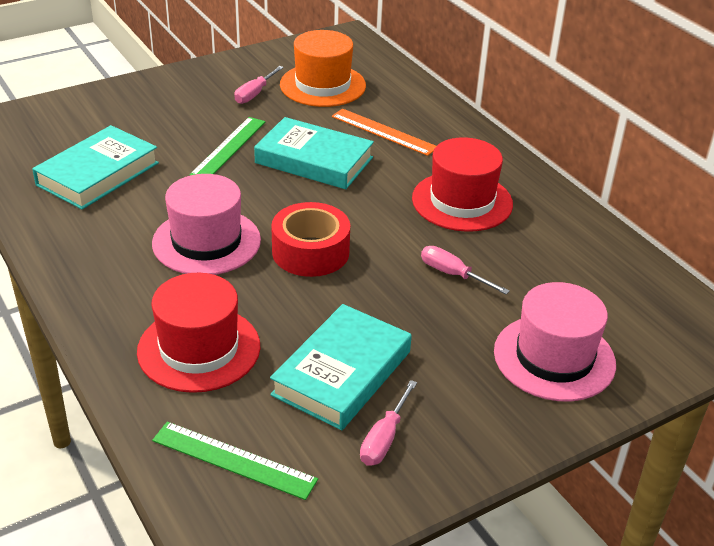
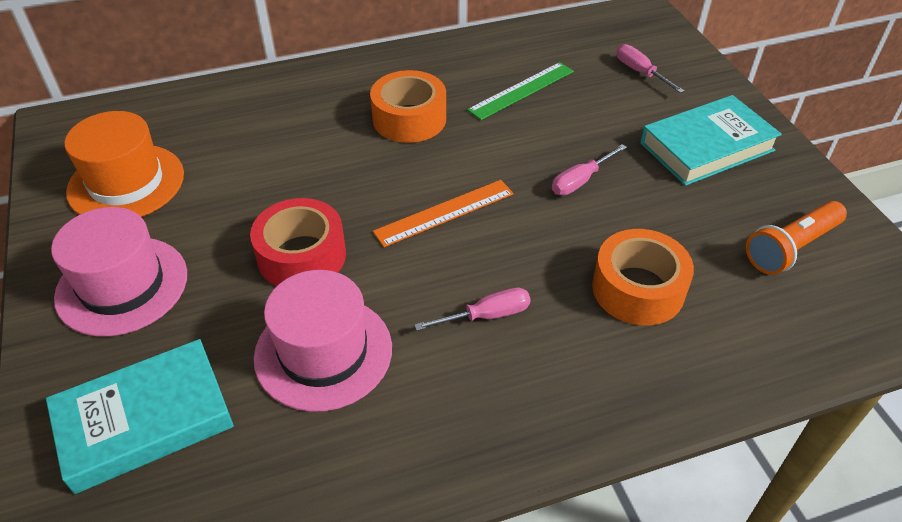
green ruler: 2 -> 1
orange flashlight: 0 -> 1
orange tape: 0 -> 2
red hat: 2 -> 0
turquoise book: 3 -> 2

